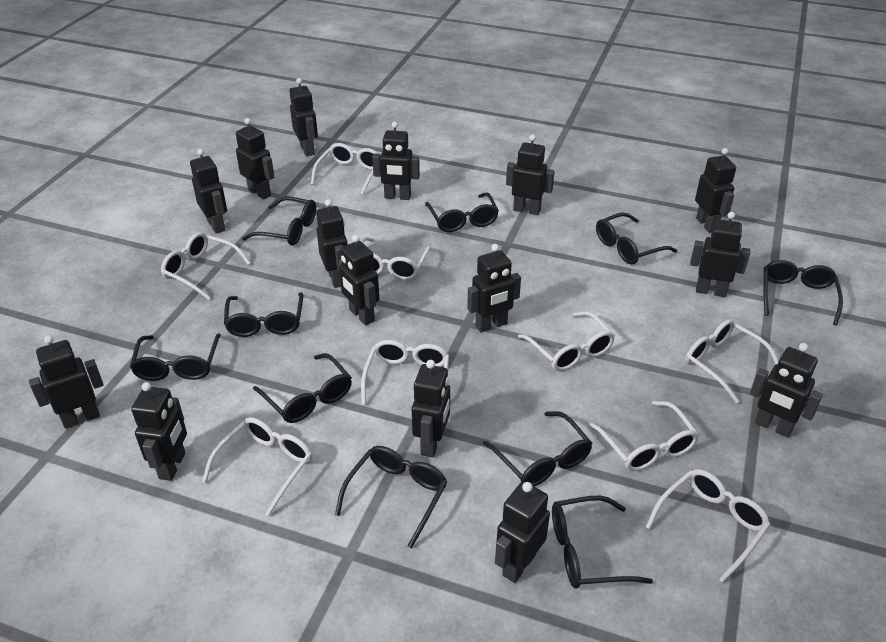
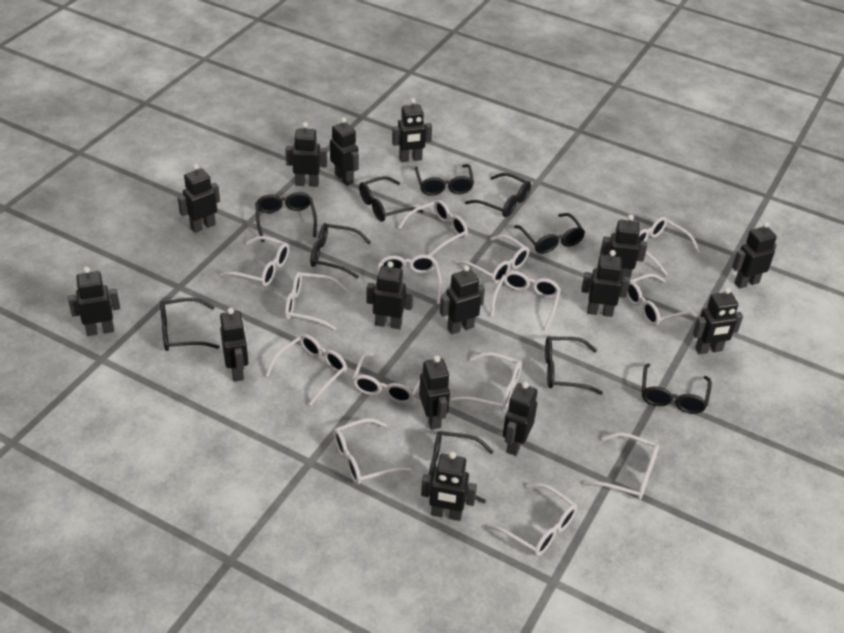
white glasses: 9 -> 14

